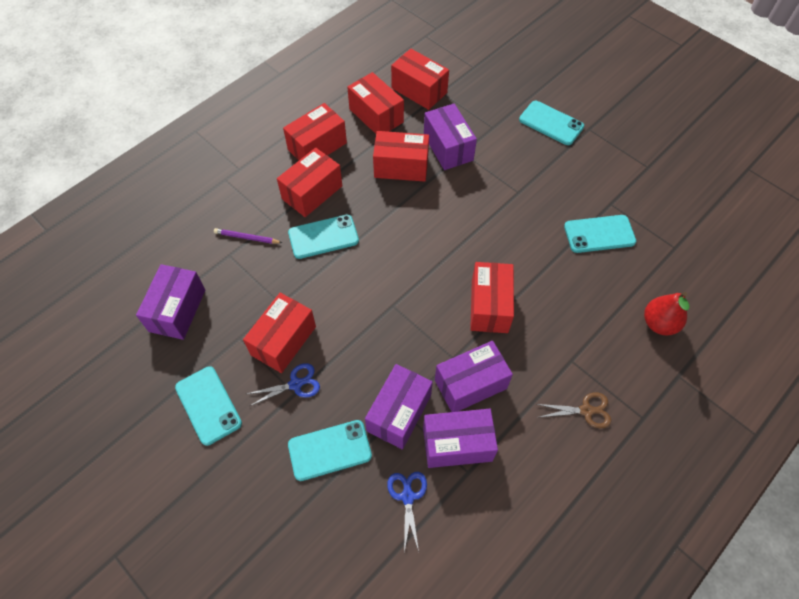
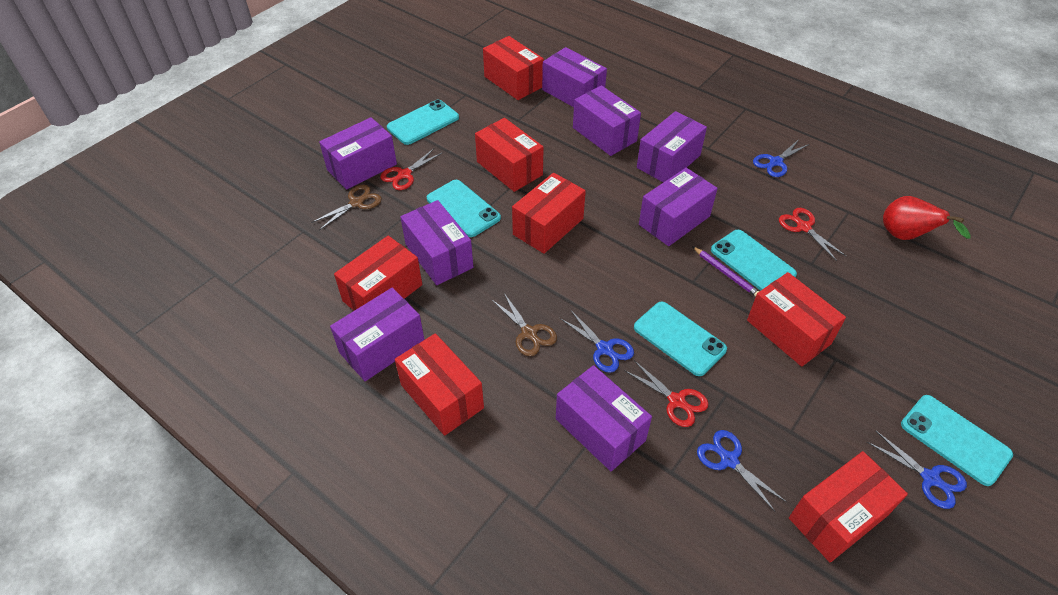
blue scissors: 2 -> 4
brown scissors: 1 -> 2
purple box: 5 -> 8
red scissors: 0 -> 3

